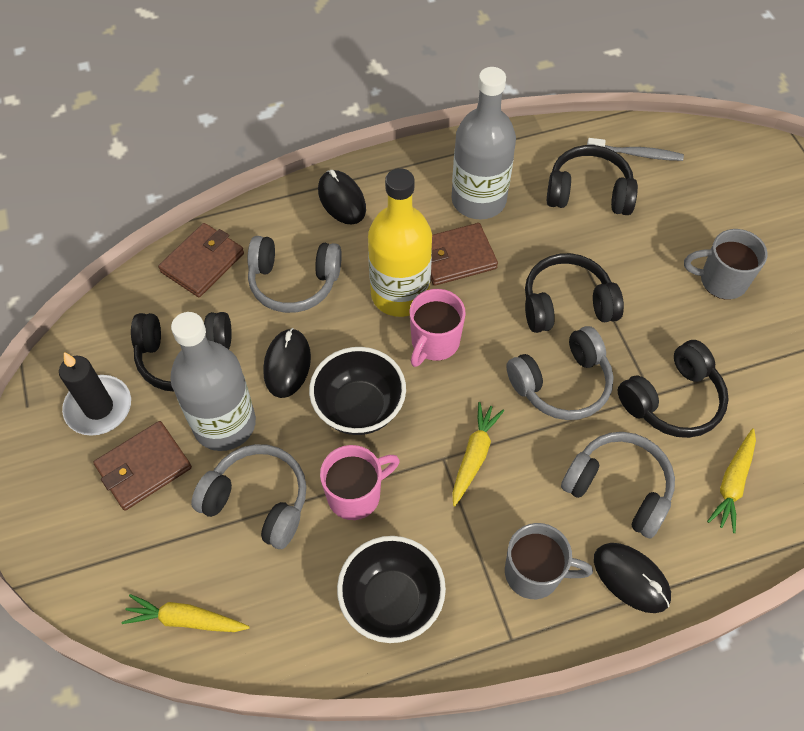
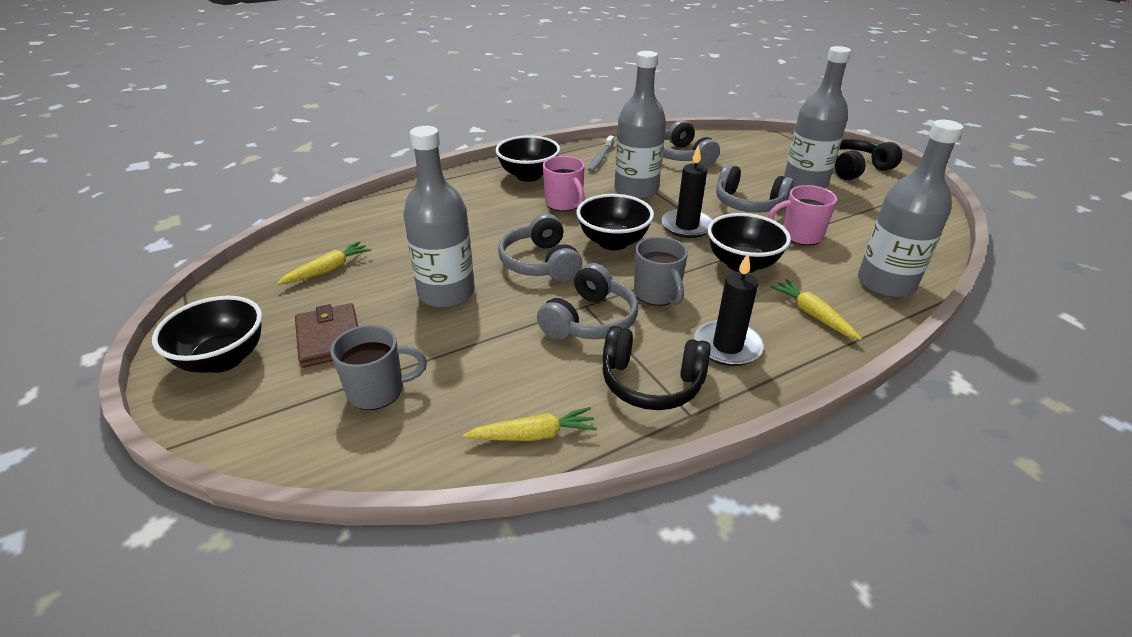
black bowl: 2 -> 4
black candle: 1 -> 2
black headphones: 4 -> 2
black mouse: 3 -> 0
brown wallet: 3 -> 1
grey bottle: 2 -> 4
yellow bottle: 1 -> 0

